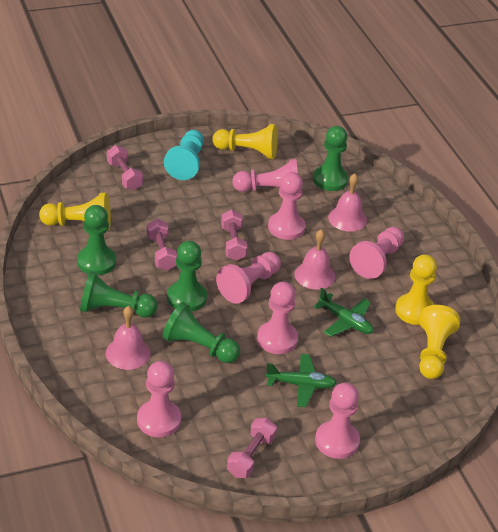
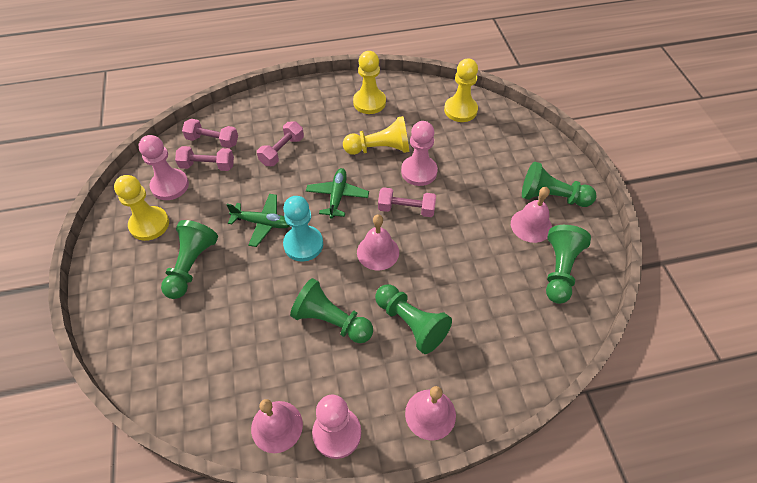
pink bell: 3 -> 4
pink pawn: 7 -> 3

